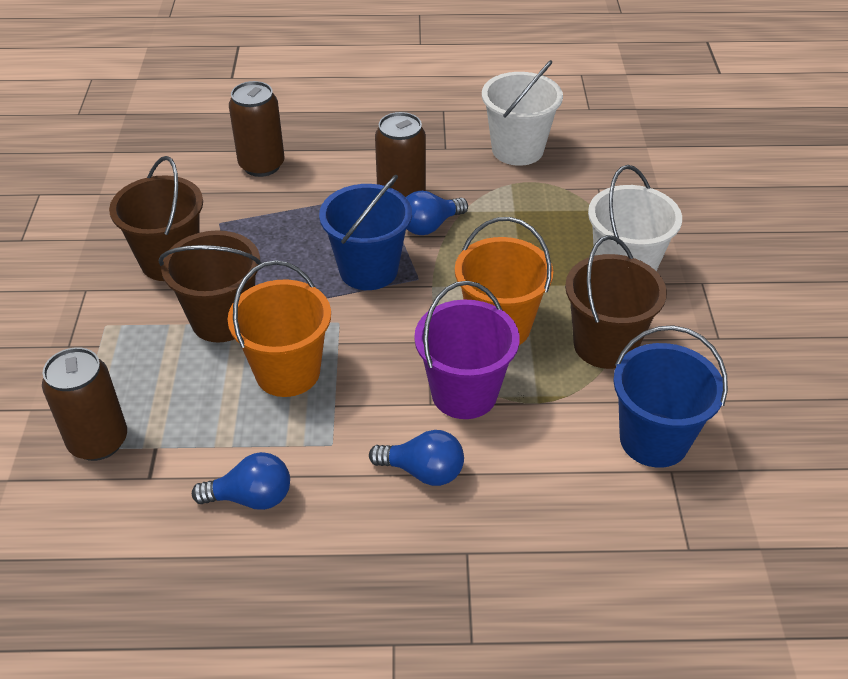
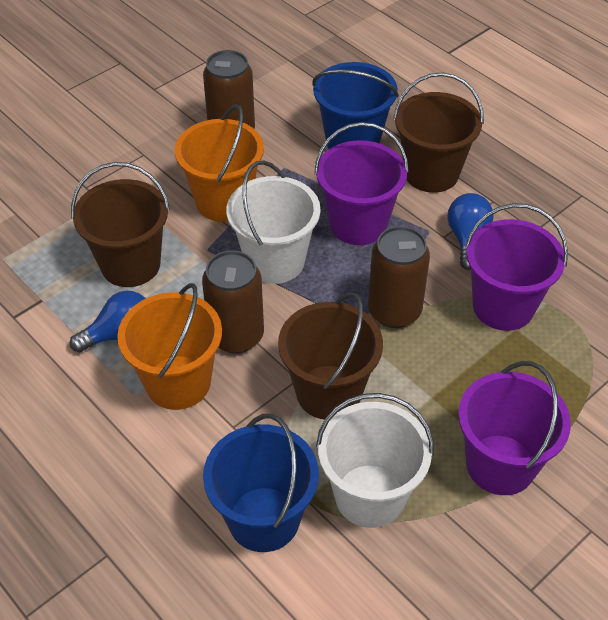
blue light bulb: 3 -> 2
purple bucket: 1 -> 3

